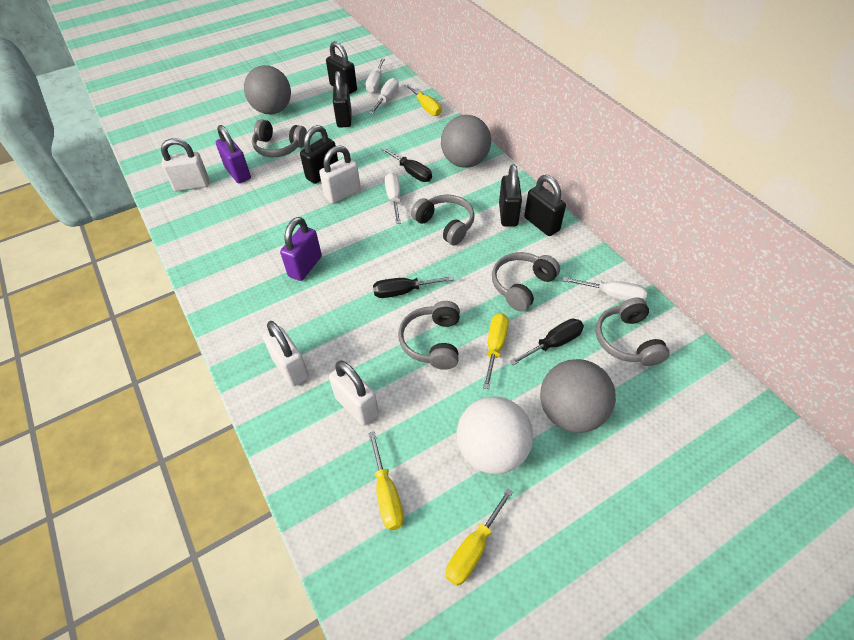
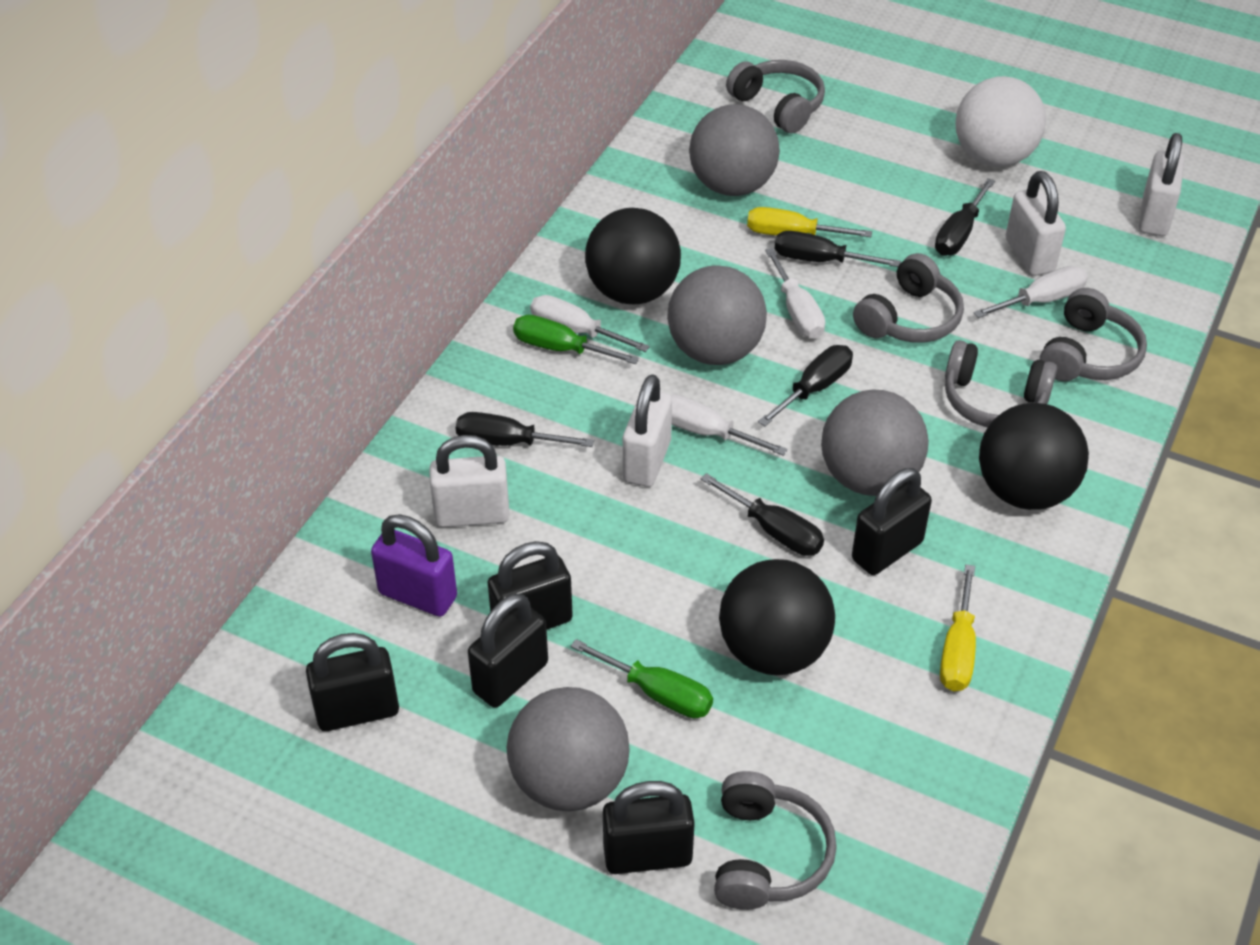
black ball: 0 -> 3
black screwdriver: 3 -> 5
green screwdriver: 0 -> 2
grey ball: 3 -> 4
purple padlock: 2 -> 1
yellow screwdriver: 4 -> 2

